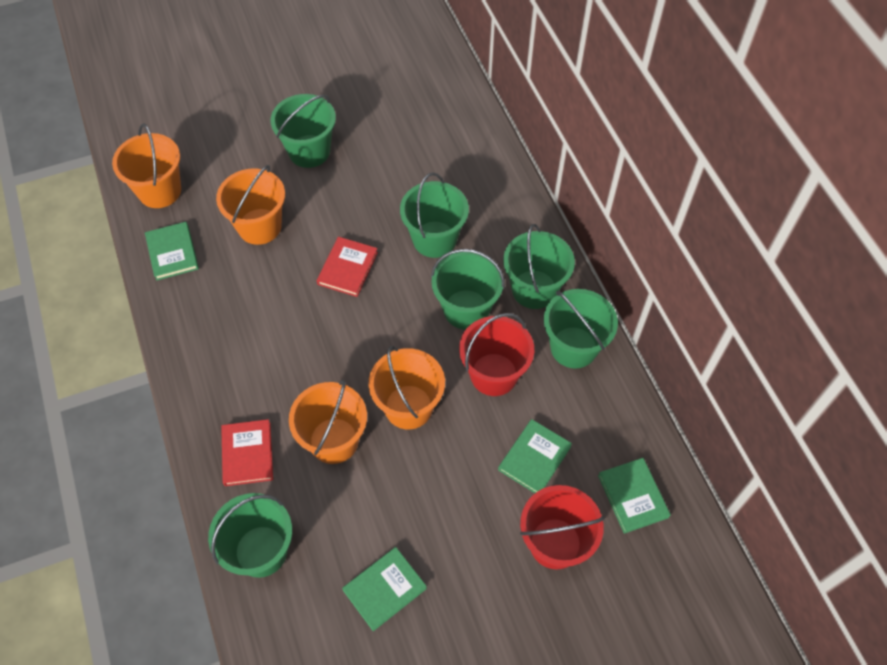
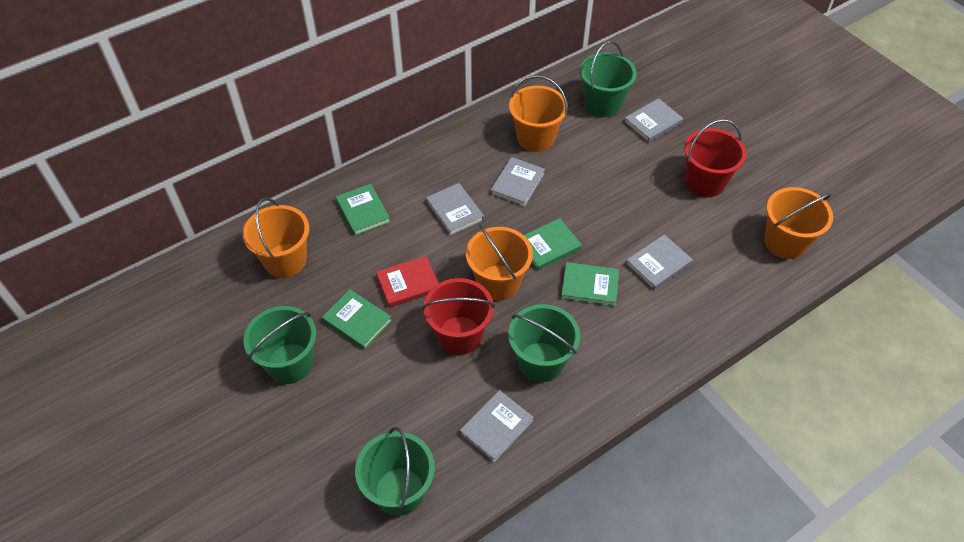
green bucket: 6 -> 4
grey book: 0 -> 5
red book: 2 -> 1

